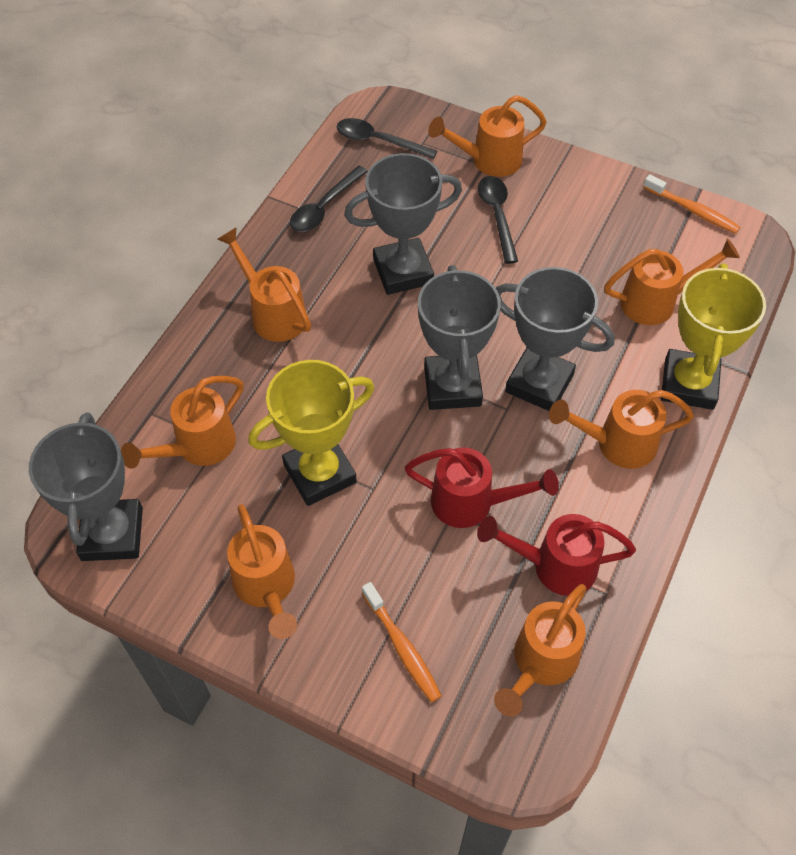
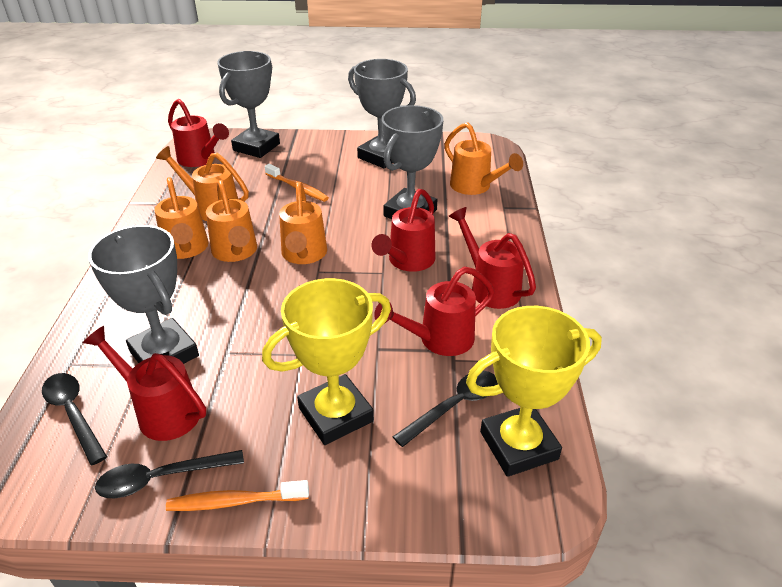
orange watering can: 7 -> 5
red watering can: 2 -> 5

